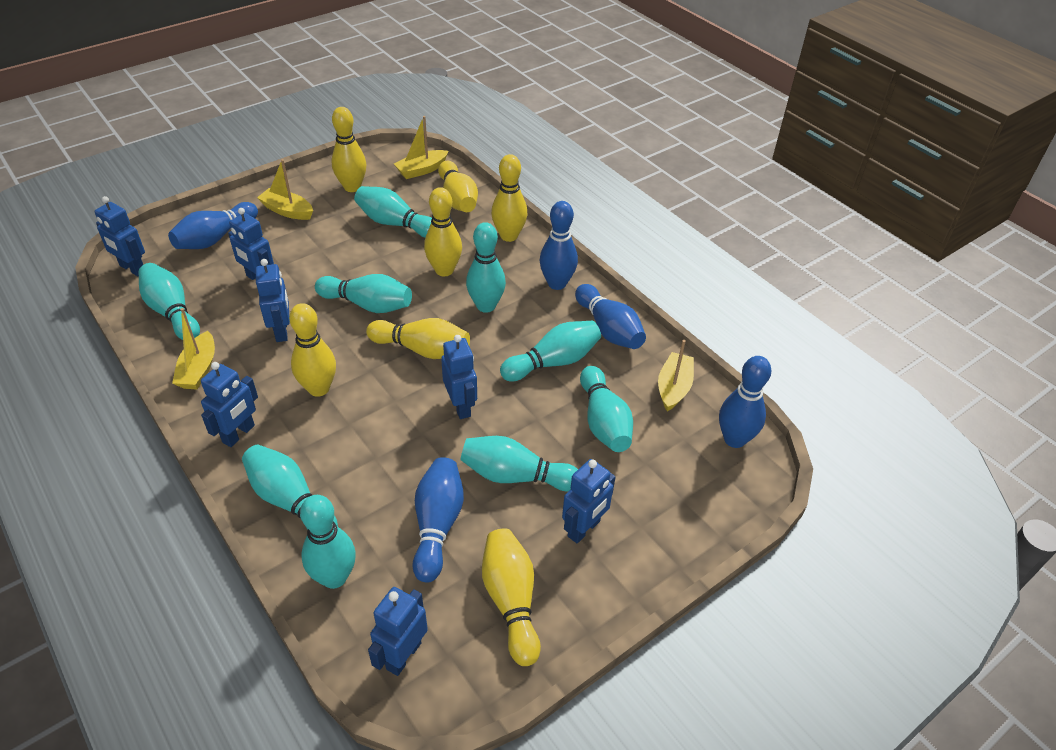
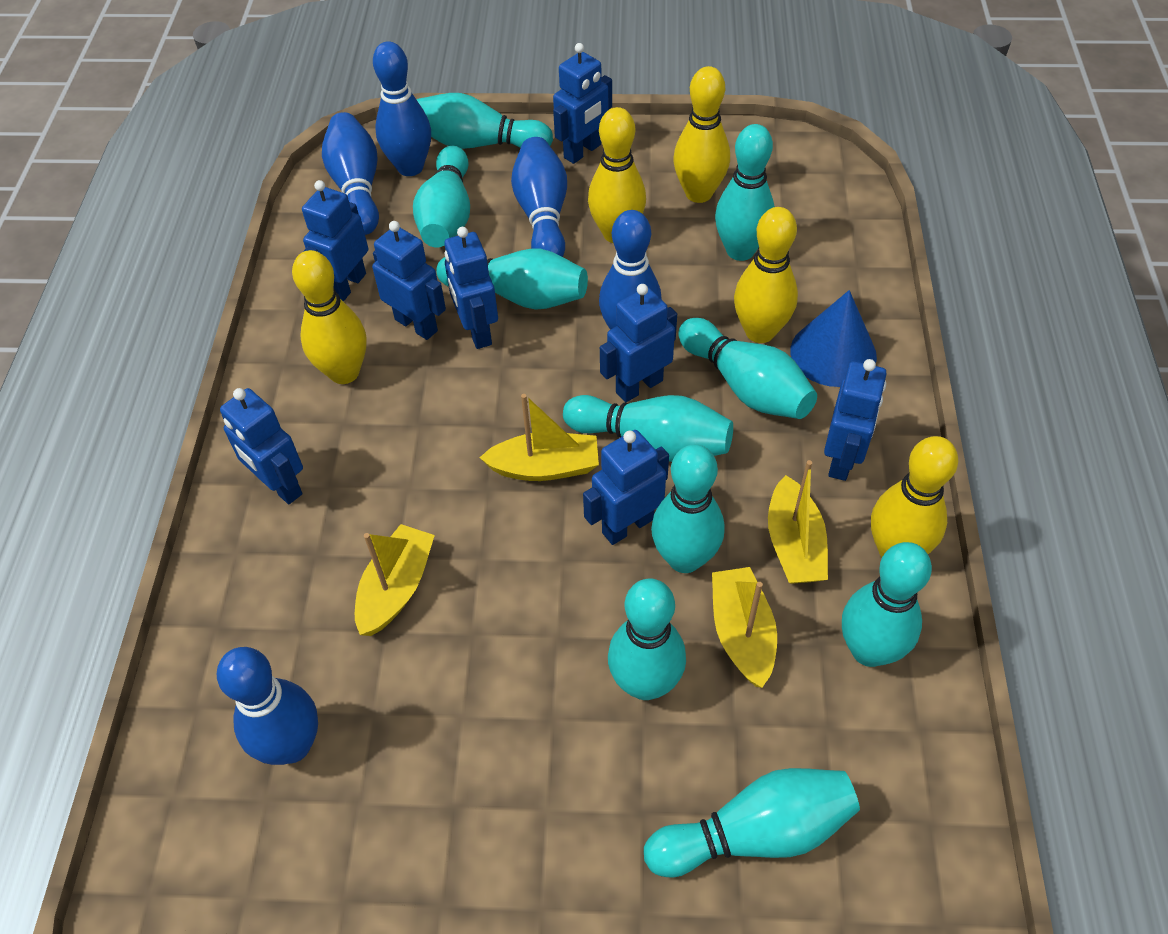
blue cone: 0 -> 1
blue robot: 7 -> 8
turquoise bowling pin: 9 -> 10
yellow bowling pin: 7 -> 5

